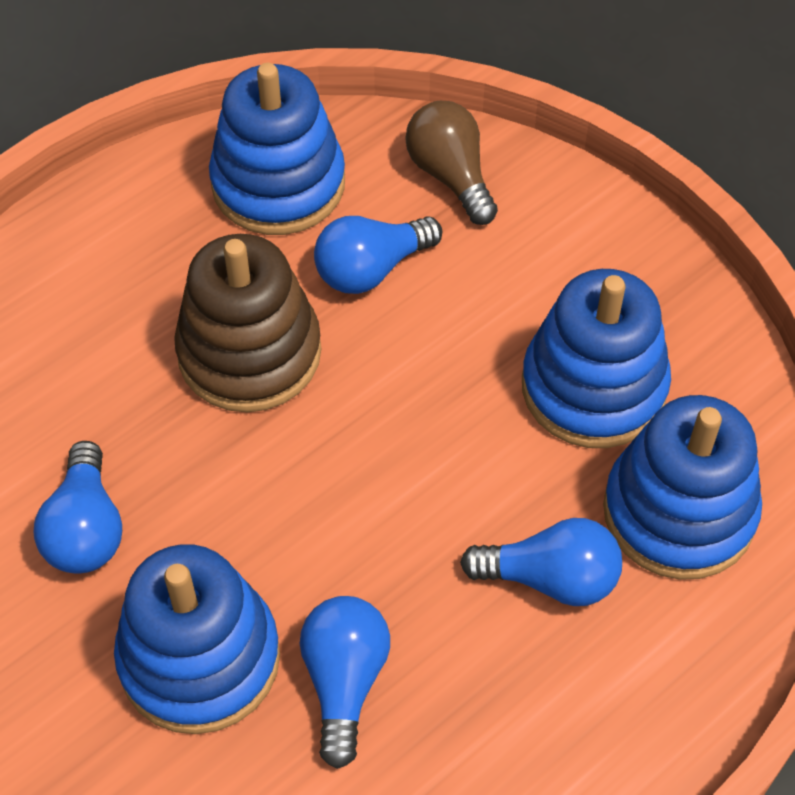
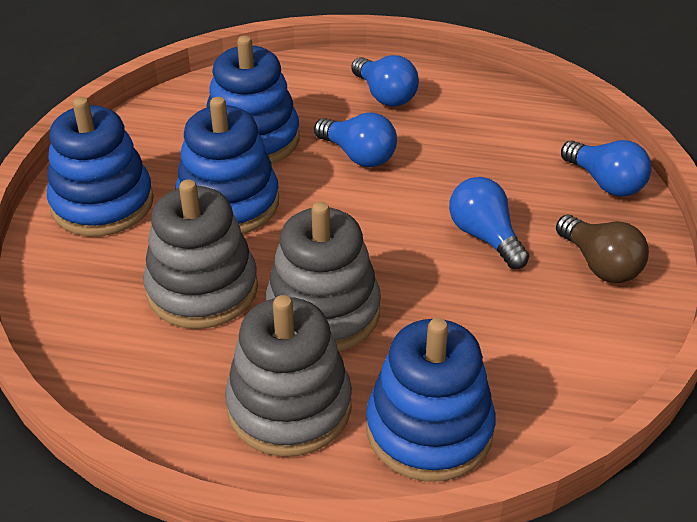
brown stacking toy: 1 -> 0
grey stacking toy: 0 -> 3

